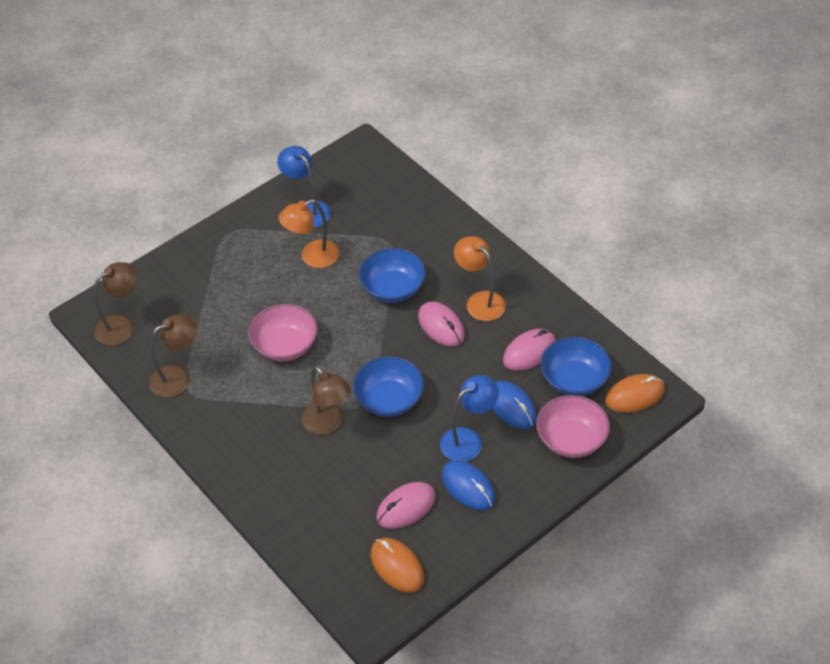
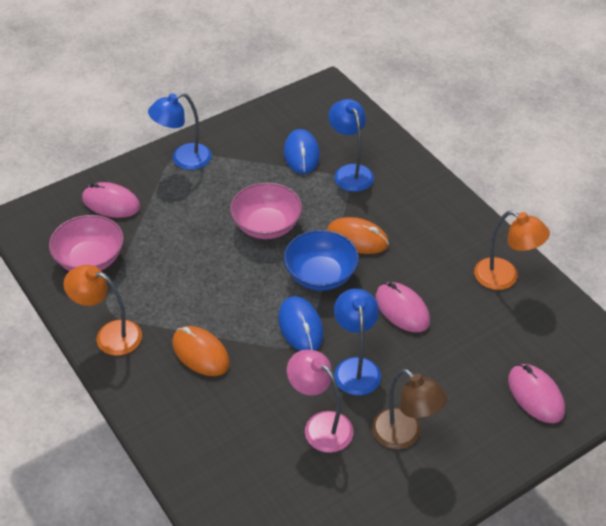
blue bowl: 3 -> 1
blue lamp: 2 -> 3
brown lamp: 3 -> 1
pink lamp: 0 -> 1

